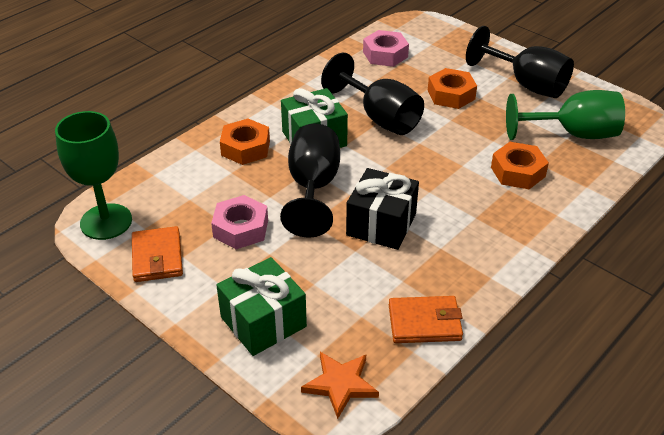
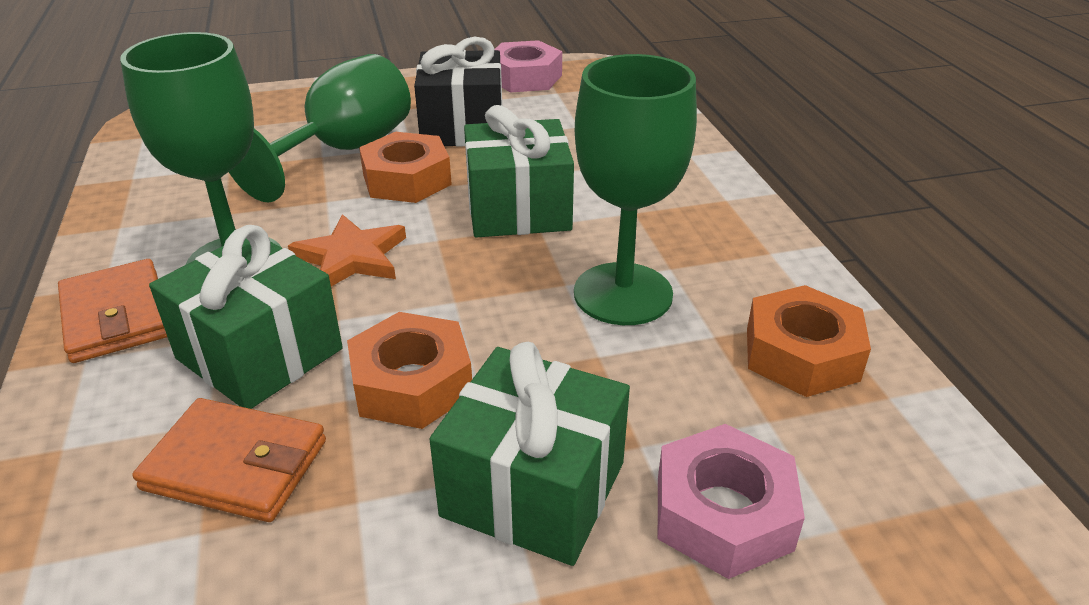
black goblet: 3 -> 0
green gift: 2 -> 3
green goblet: 2 -> 3

